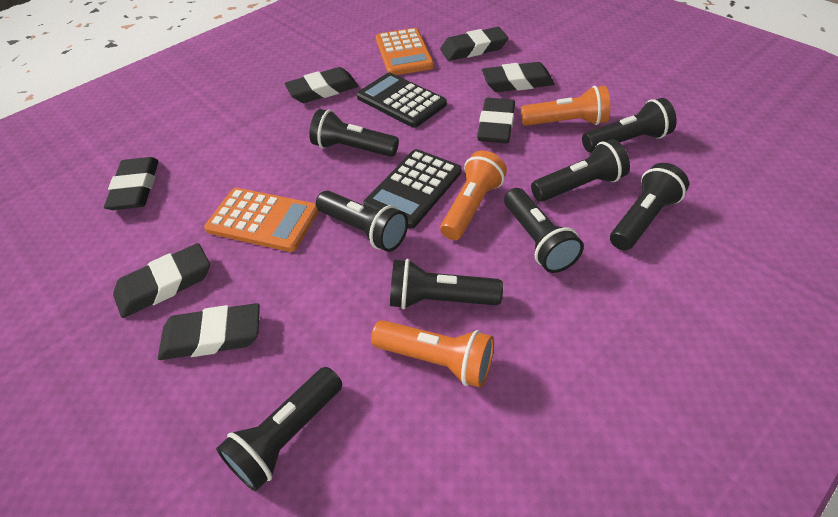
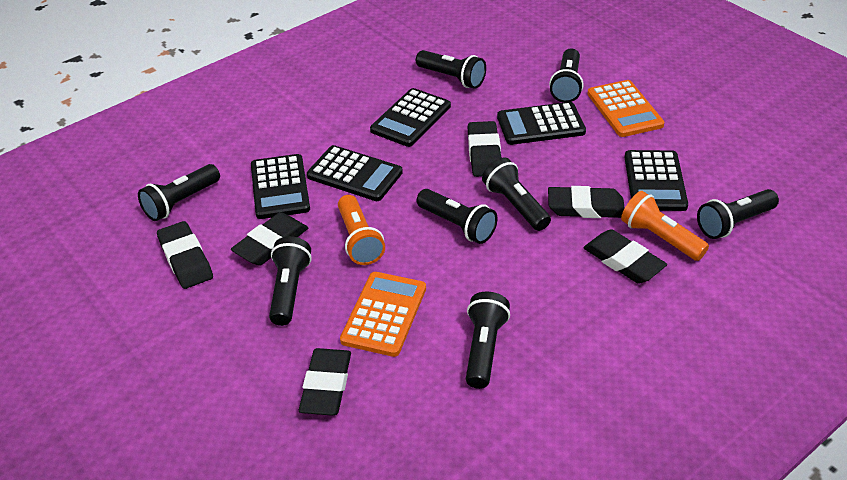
black calculator: 2 -> 5
black eraser: 7 -> 6
orange flashlight: 3 -> 2

